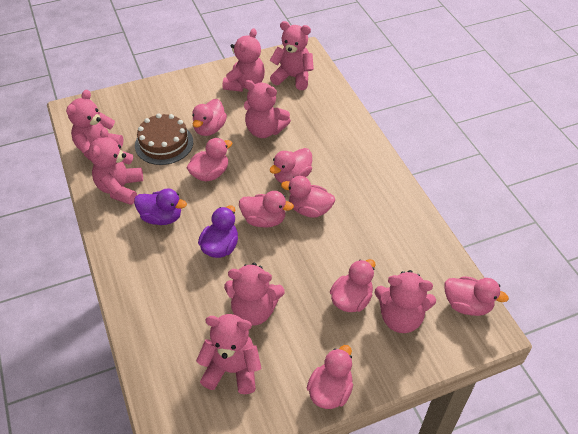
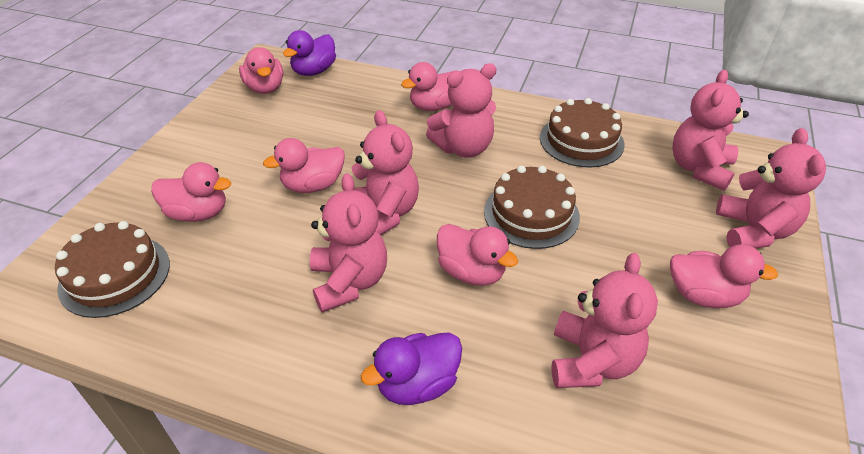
brown cake: 1 -> 3
pink duck: 8 -> 6
pink teddy bear: 8 -> 6

